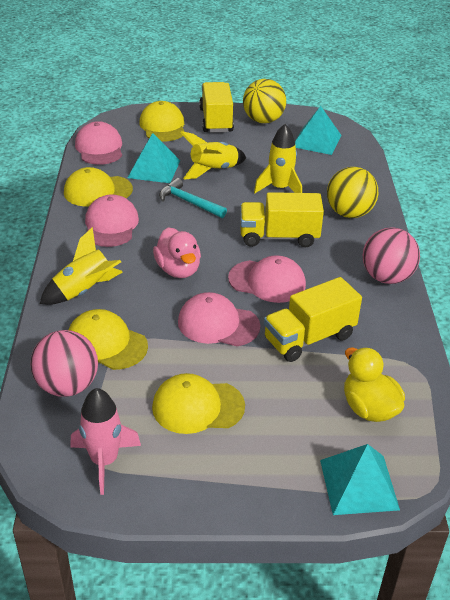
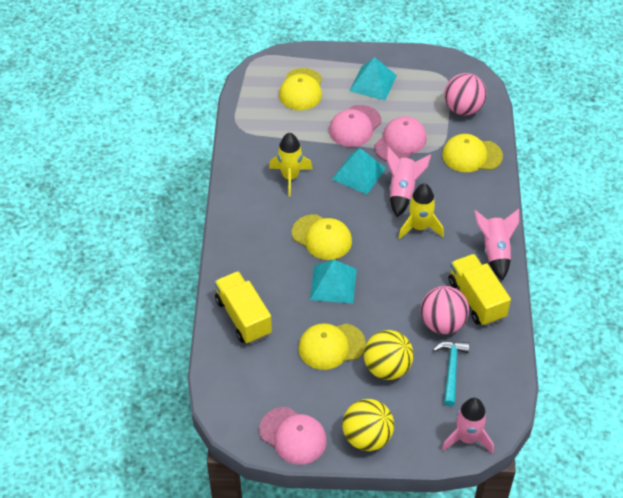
pink cap: 4 -> 3
pink duck: 1 -> 0
pink rocket: 1 -> 3
yellow duck: 1 -> 0
yellow rocket: 3 -> 2
yellow truck: 3 -> 2

